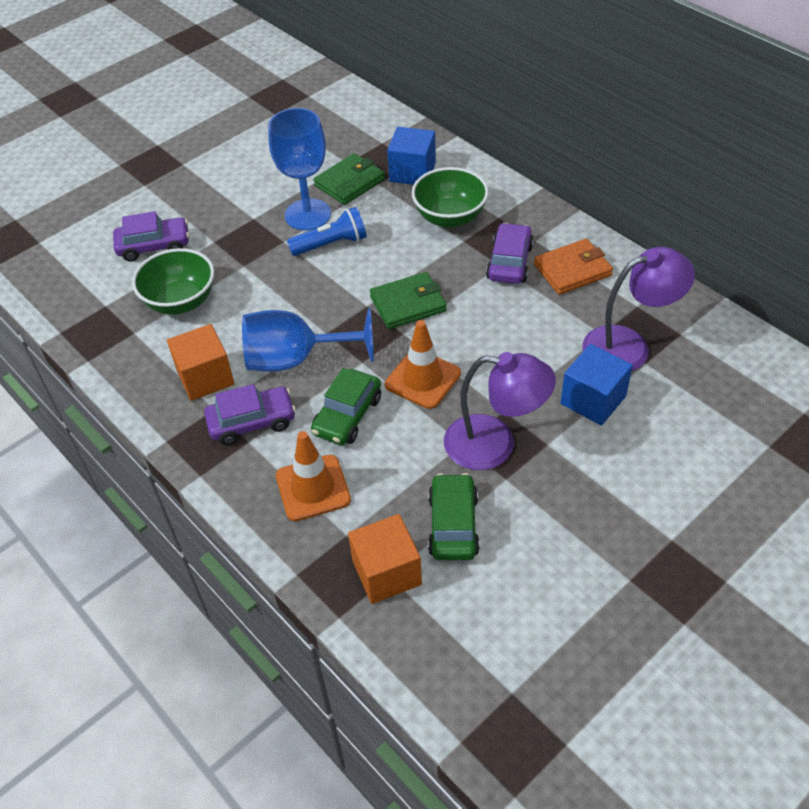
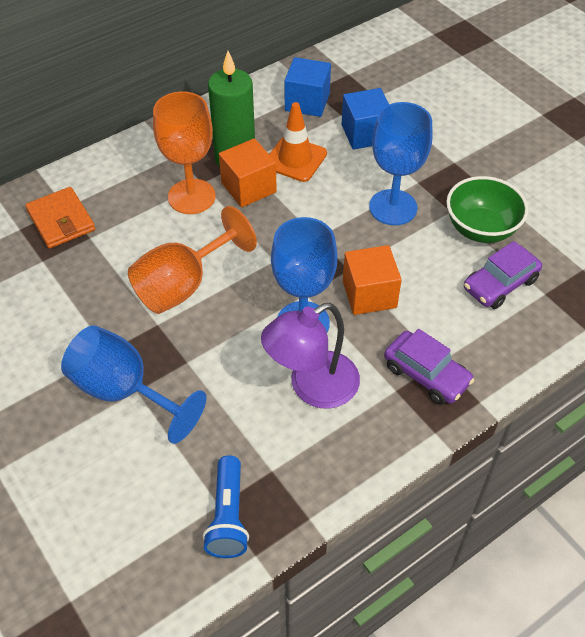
blue goblet: 2 -> 3
green bowl: 2 -> 1
green candle: 0 -> 1
green car: 2 -> 0
green wallet: 2 -> 0
orange goblet: 0 -> 2
orange traffic cone: 2 -> 1
purple car: 3 -> 2
purple lamp: 2 -> 1

